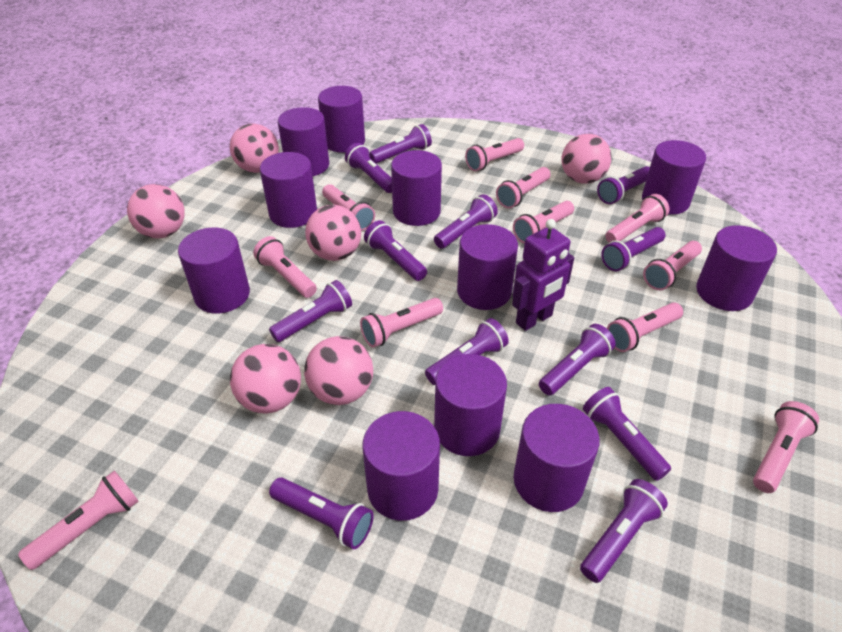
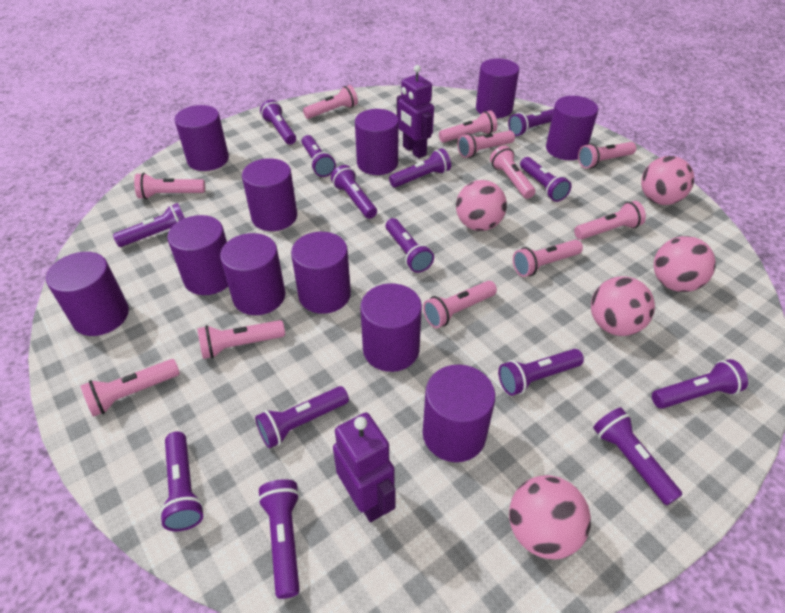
pink ball: 6 -> 5
purple flashlight: 12 -> 14
purple robot: 1 -> 2

